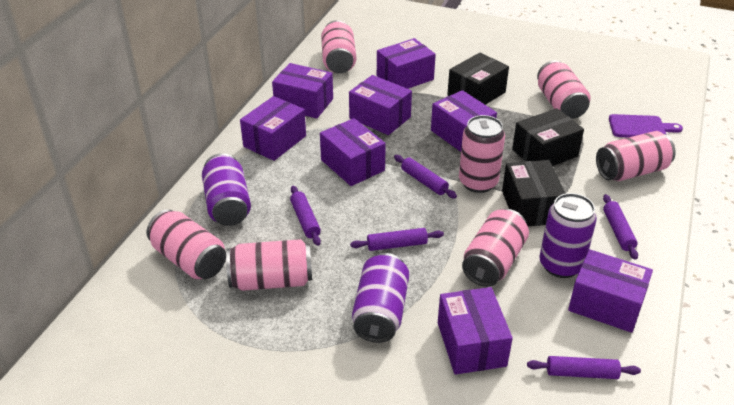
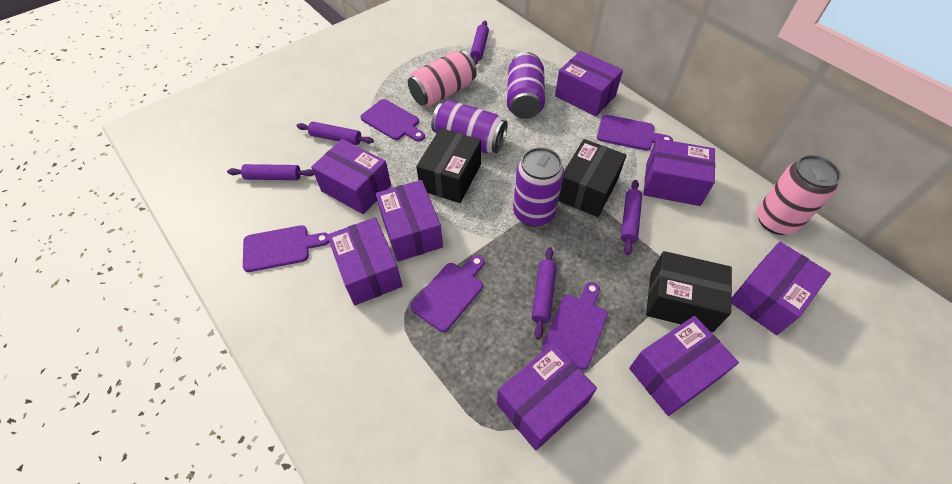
pink can: 7 -> 2
purple cutting board: 1 -> 5

